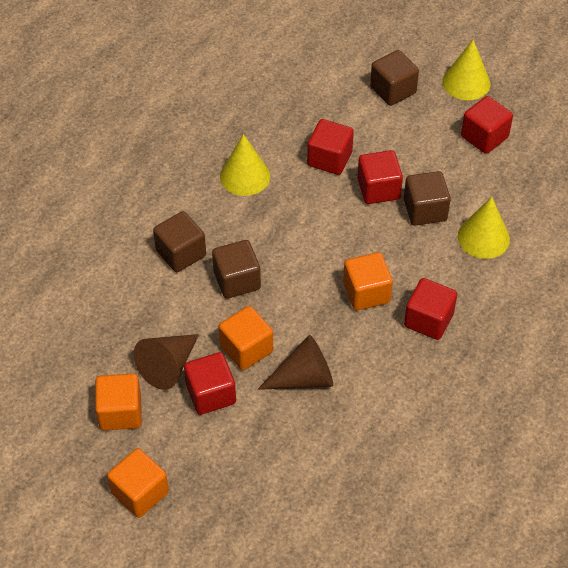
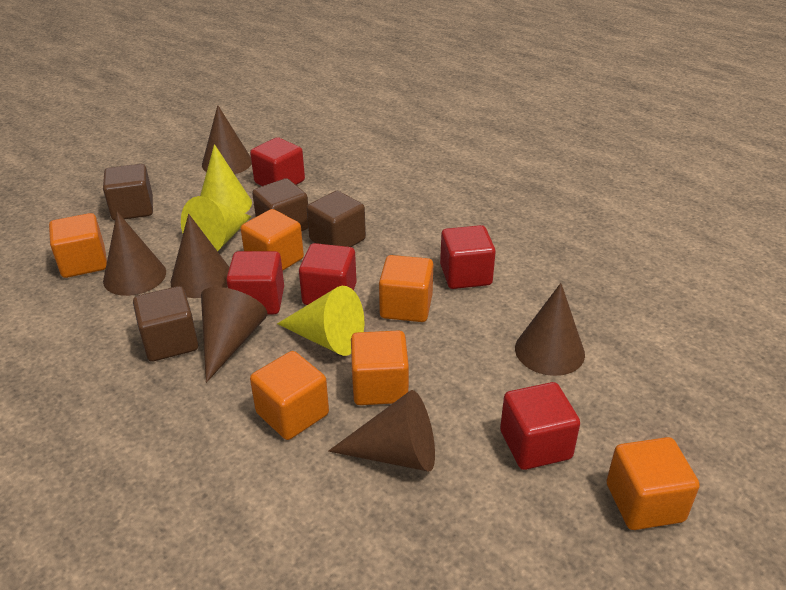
brown cone: 2 -> 6
orange cube: 4 -> 6

